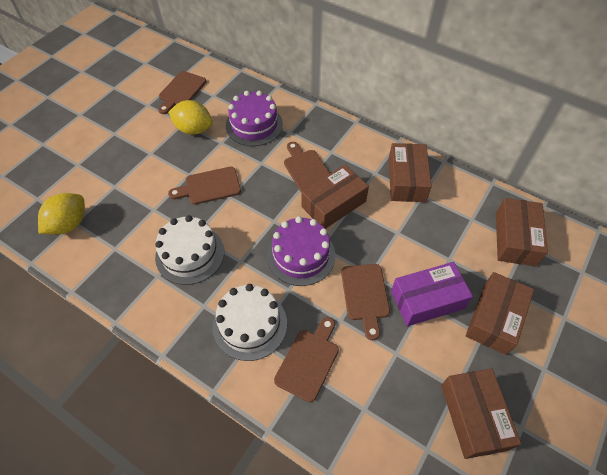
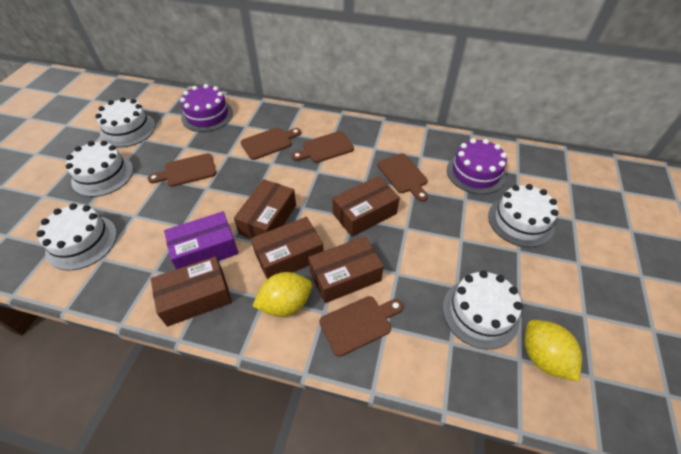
white cake: 2 -> 5

